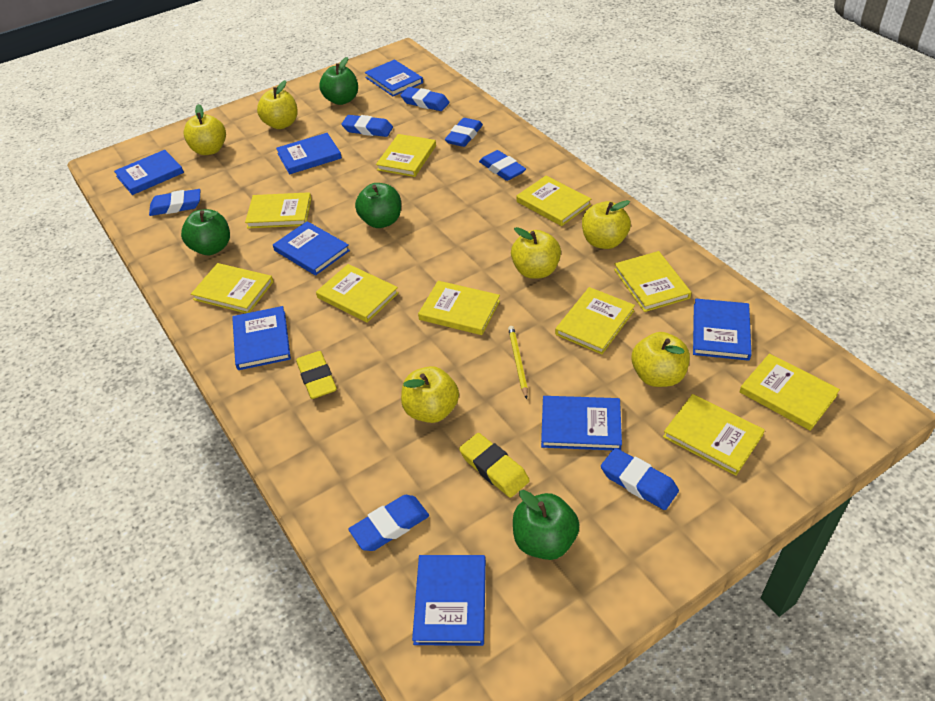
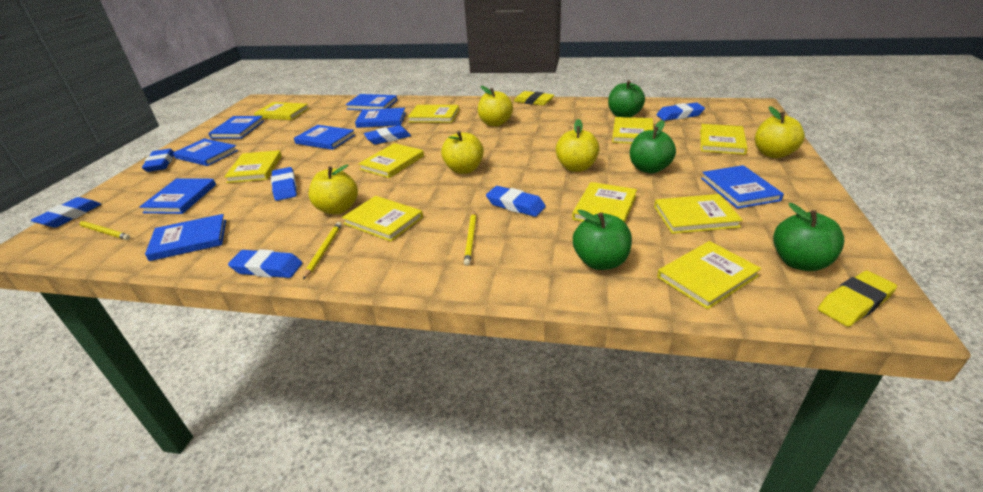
yellow apple: 6 -> 5
yellow pencil: 1 -> 3

